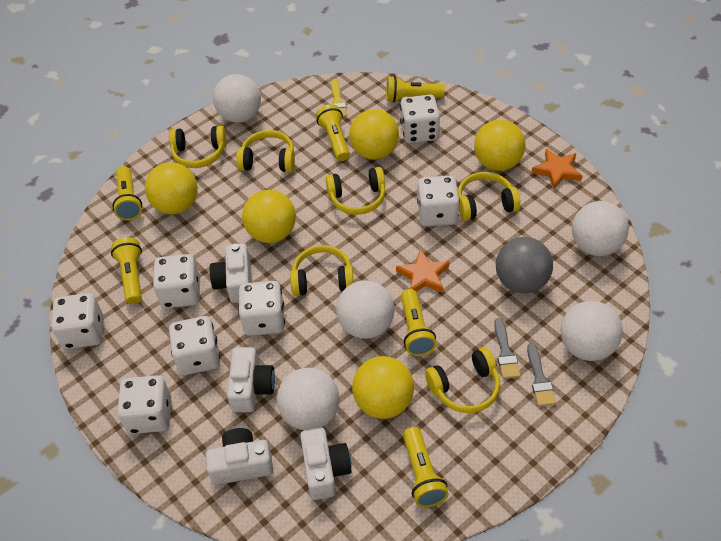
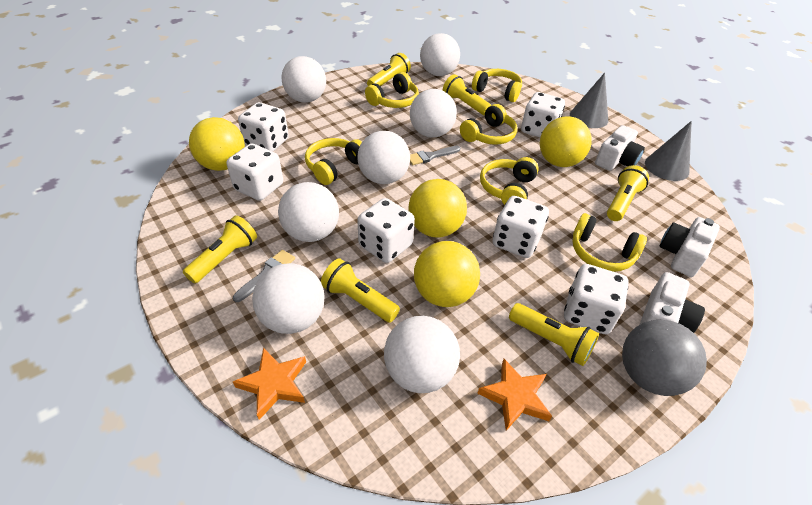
grey cone: 0 -> 2
white ball: 5 -> 7
white camera: 4 -> 3
white dice: 7 -> 6
yellow ball: 5 -> 4
yellow brush: 1 -> 0

